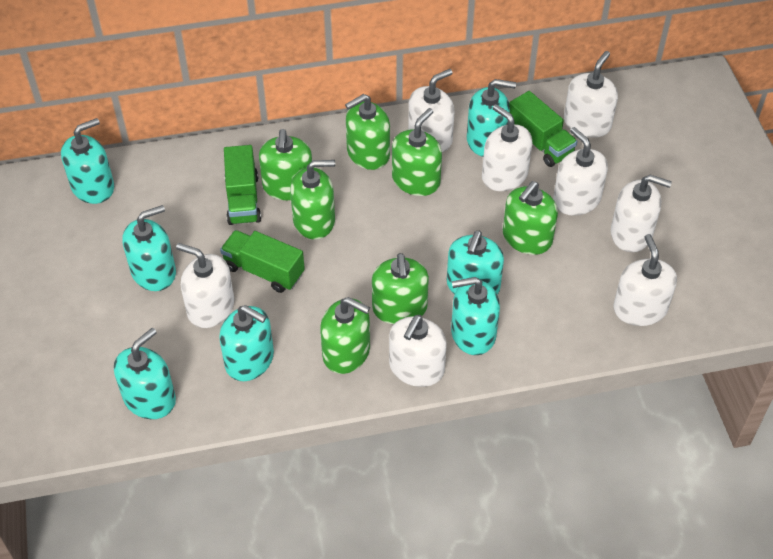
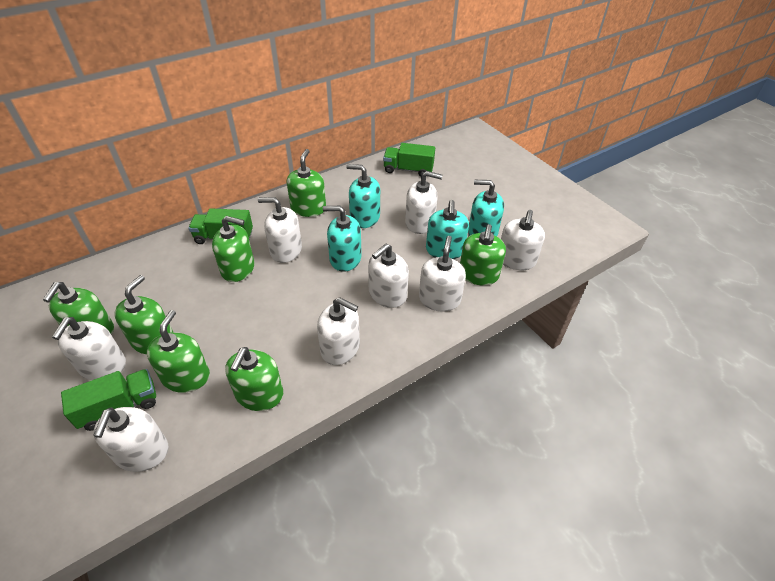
turquoise soap dispenser: 7 -> 4

